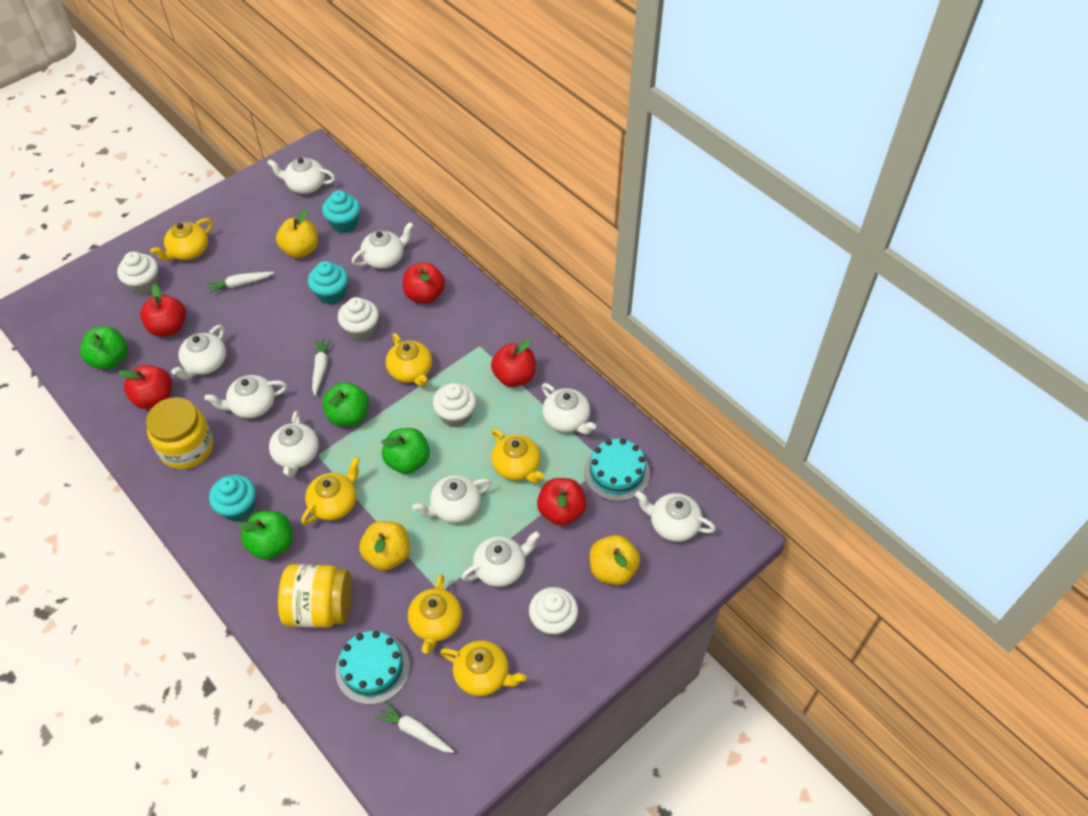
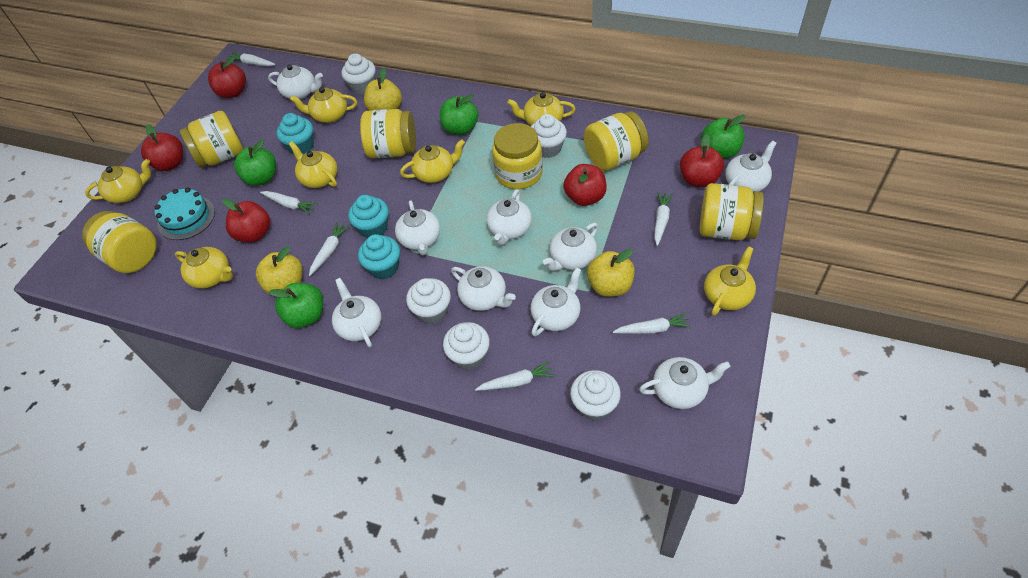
turquoise cake: 2 -> 1
white carrot: 3 -> 6
white cupcake: 4 -> 5
yellow jar: 2 -> 6
yellow teapot: 6 -> 7

